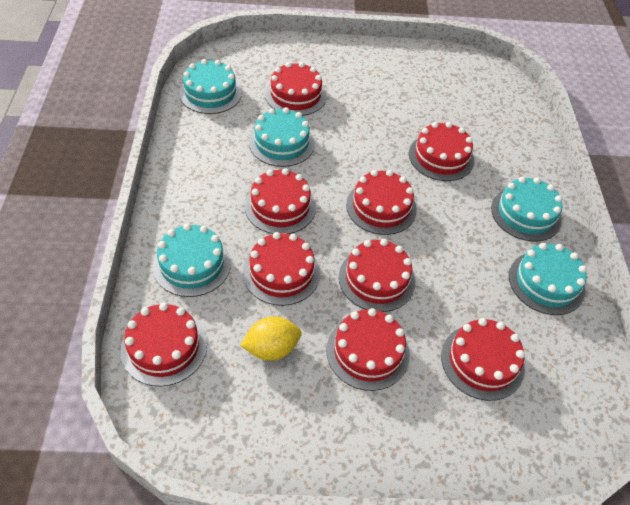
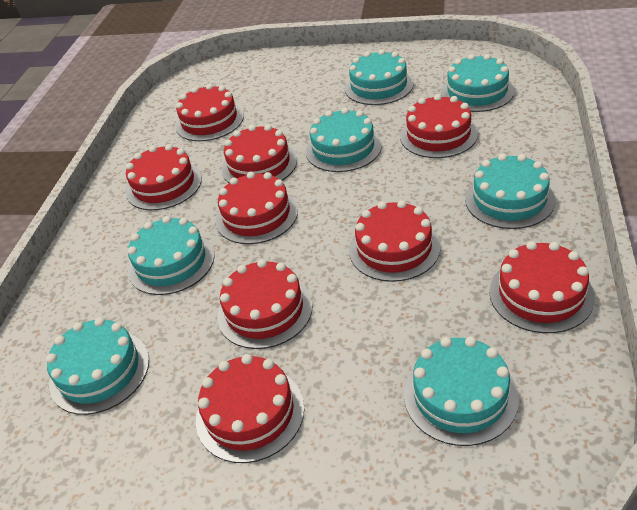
turquoise cake: 5 -> 7
yellow lemon: 1 -> 0

